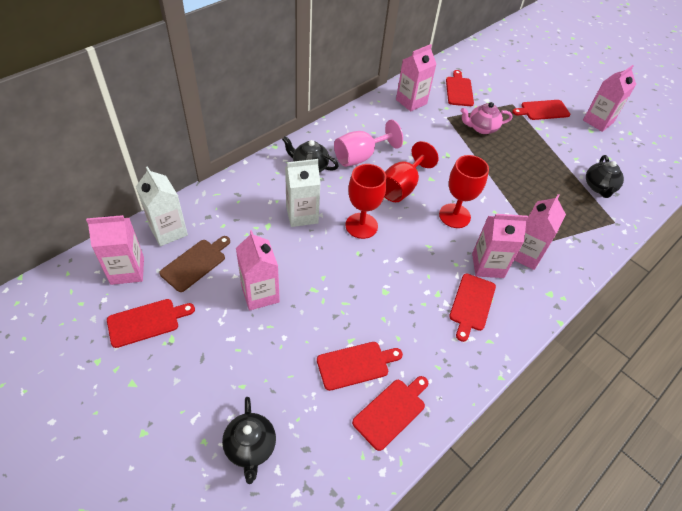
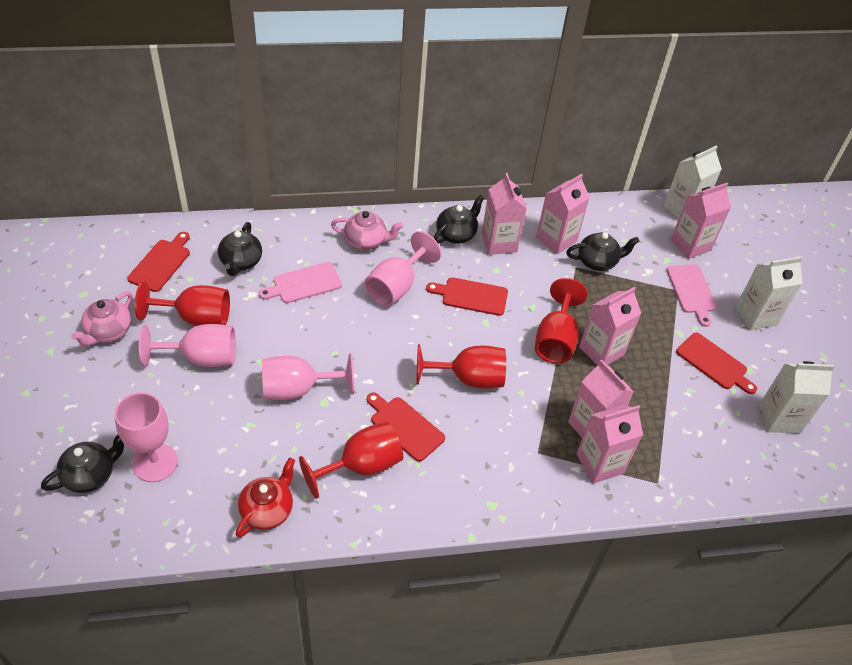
black teapot: 3 -> 4
brown cutting board: 1 -> 0
pink cutting board: 0 -> 2
pink goblet: 1 -> 4
pink teapot: 1 -> 2
red cutting board: 6 -> 4
red goblet: 3 -> 4
red teapot: 0 -> 1
white carton: 2 -> 3

